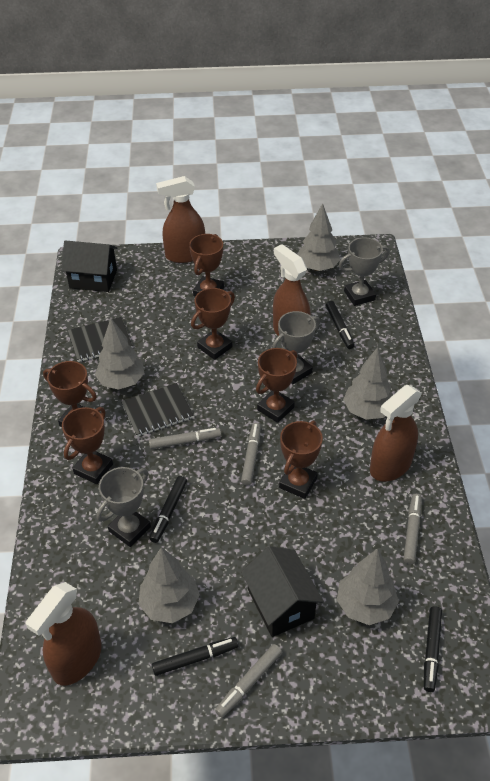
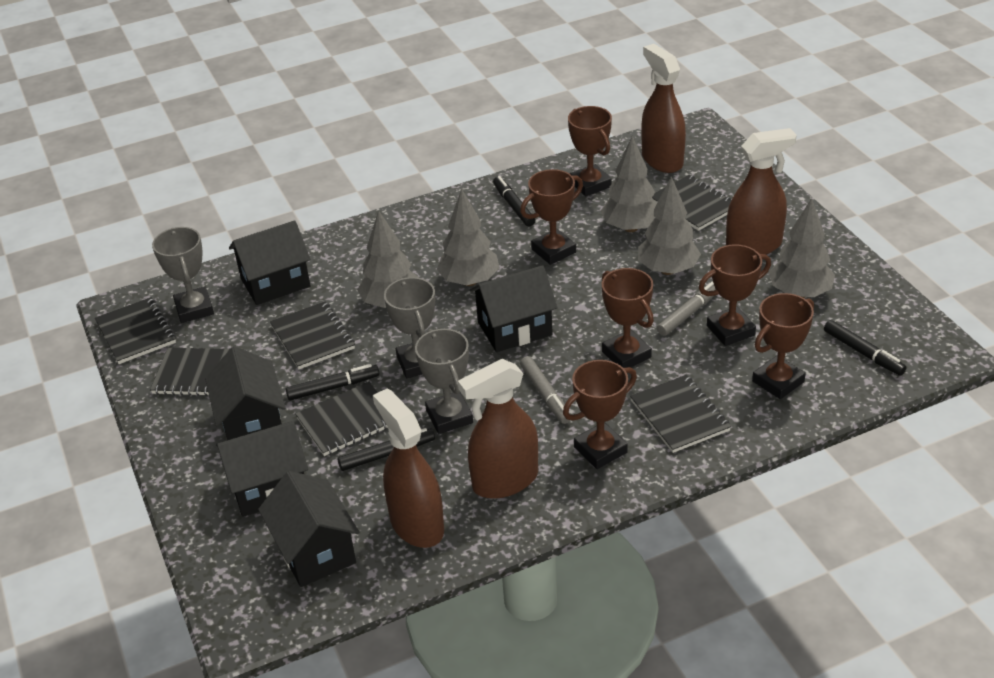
black house: 2 -> 5
black notebook: 2 -> 6
grey marker: 4 -> 2

